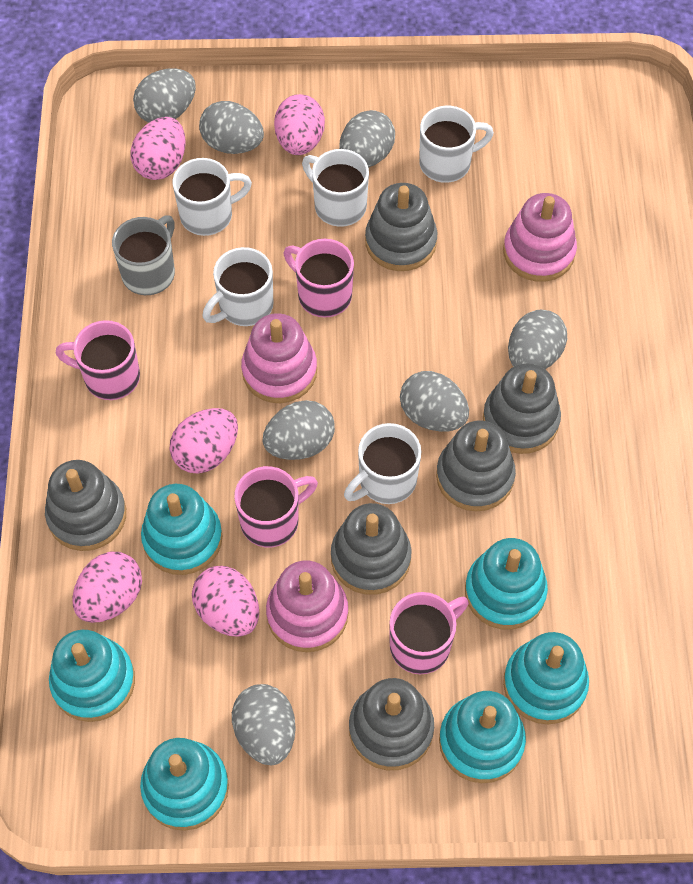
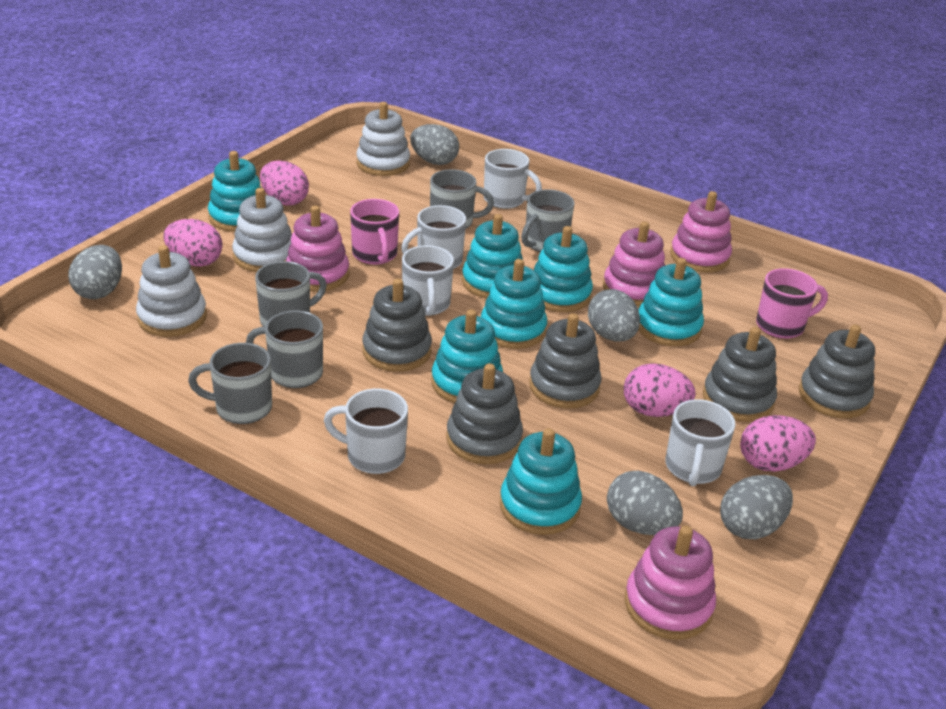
grey egg: 7 -> 5
grey mug: 1 -> 5
grey stacking toy: 6 -> 5
pink egg: 5 -> 4
pink mug: 4 -> 2
pink stacking toy: 3 -> 4
turquoise stacking toy: 6 -> 7
white stacking toy: 0 -> 3

